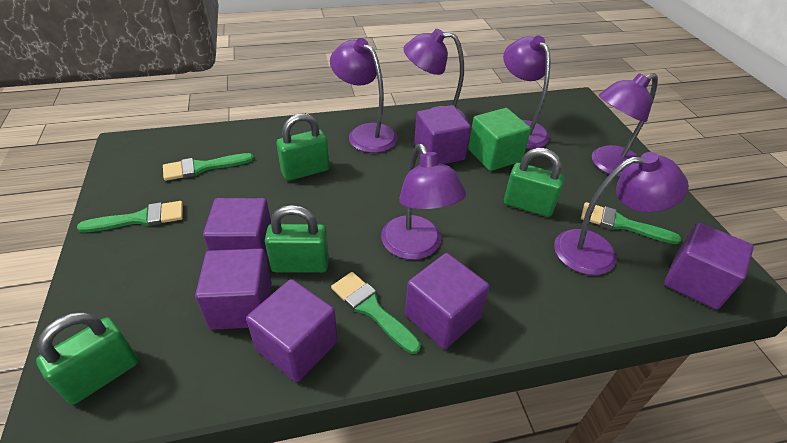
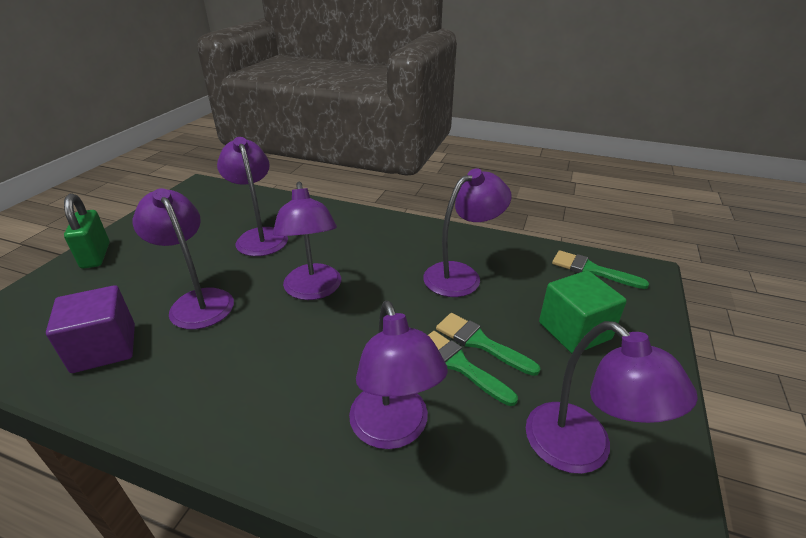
green brush: 4 -> 3
green padlock: 4 -> 1
purple cube: 6 -> 1

